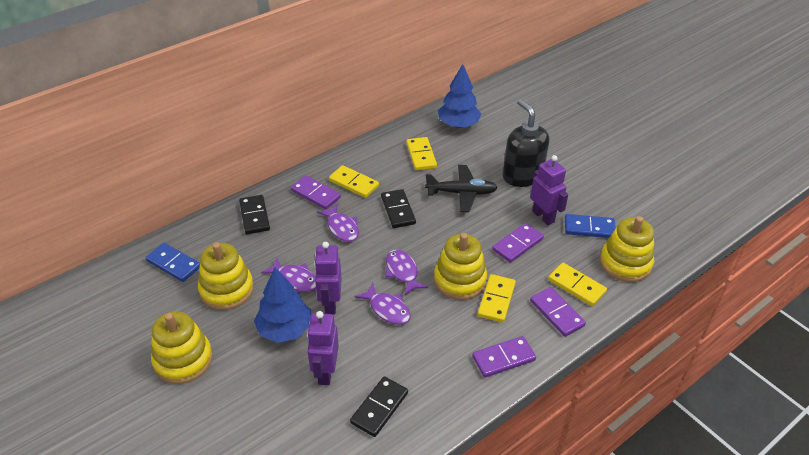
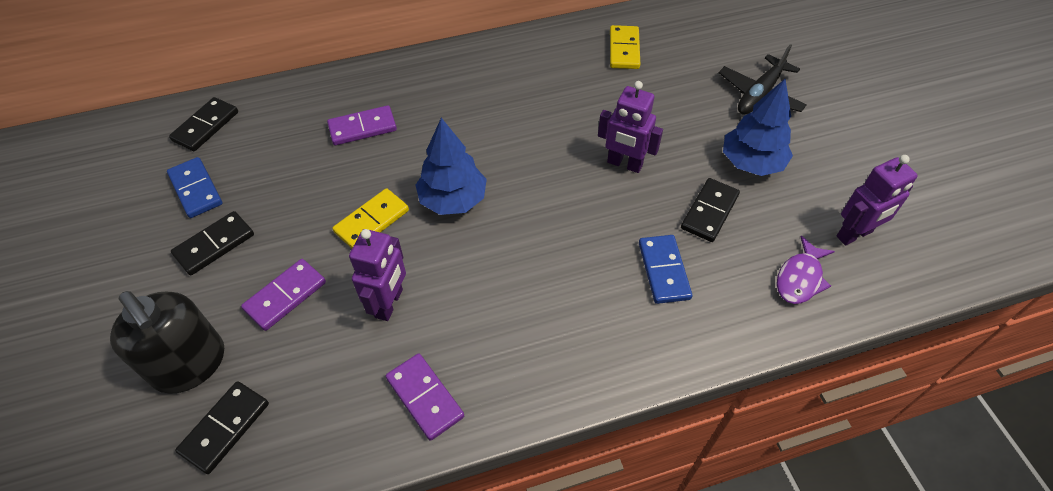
black domino: 3 -> 4
purple domino: 4 -> 3
purple fish: 4 -> 1
yellow domino: 4 -> 2
yellow stacking toy: 4 -> 0

